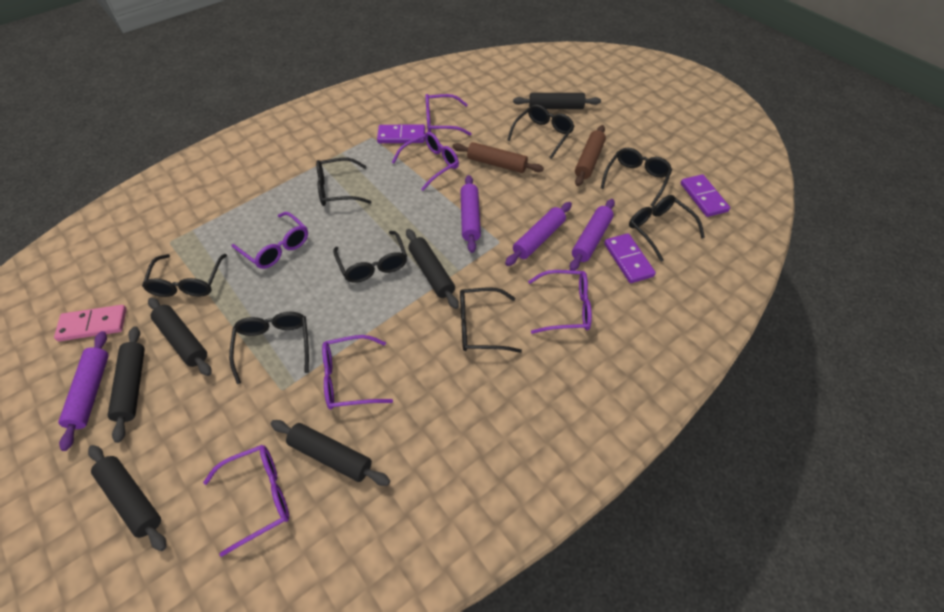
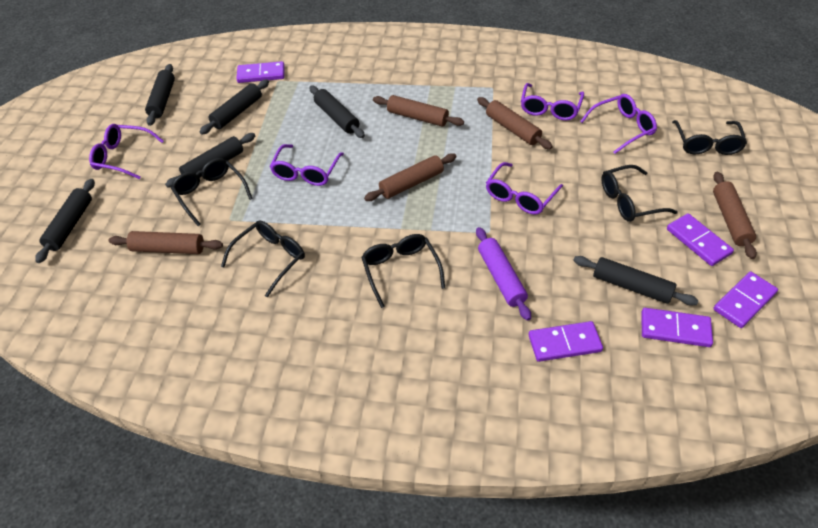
black glasses: 8 -> 5
brown rolling pin: 2 -> 5
pink domino: 1 -> 0
purple domino: 3 -> 5
purple glasses: 6 -> 5
purple rolling pin: 4 -> 1

